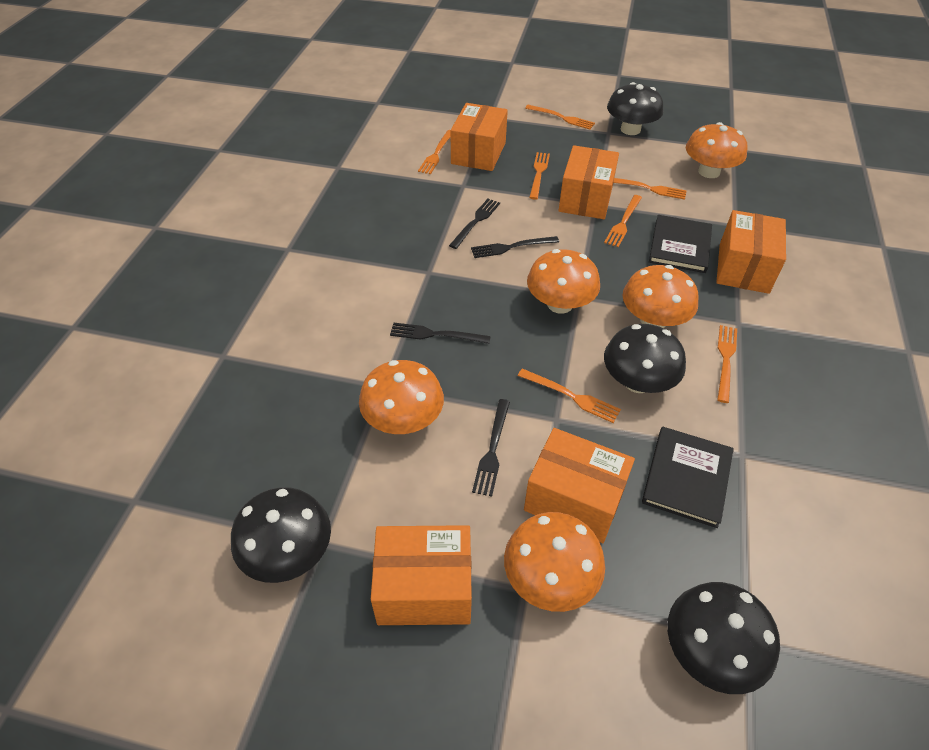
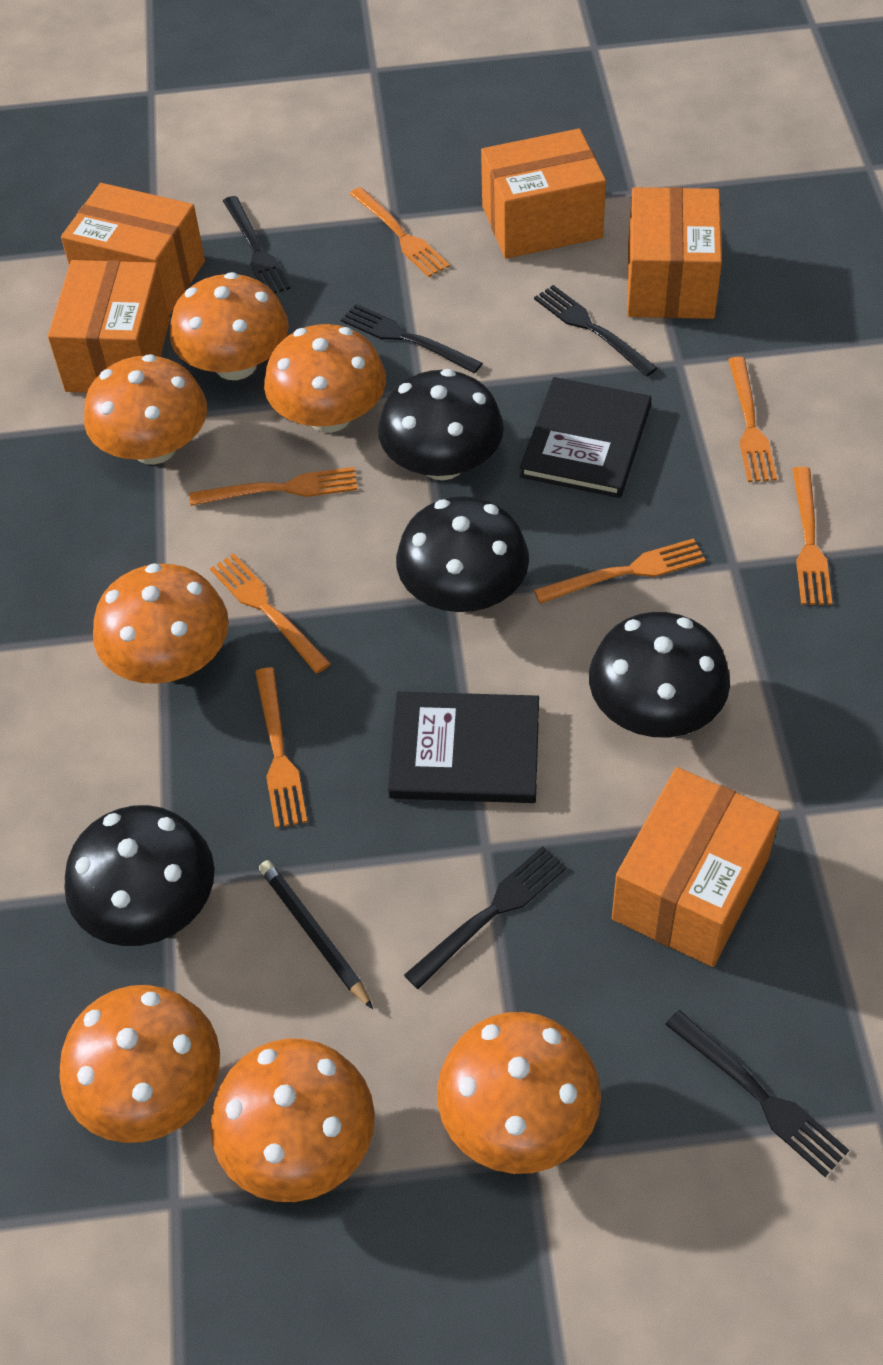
black fork: 4 -> 5
black pencil: 0 -> 1
orange mushroom: 5 -> 7

